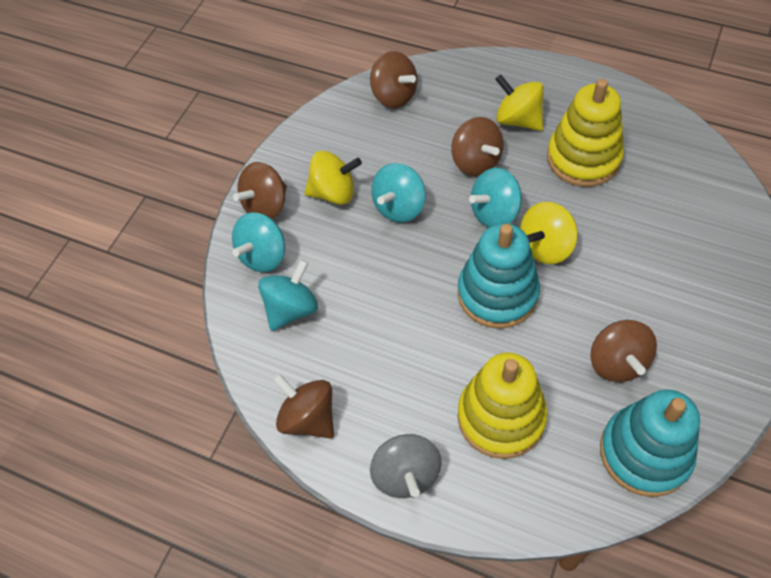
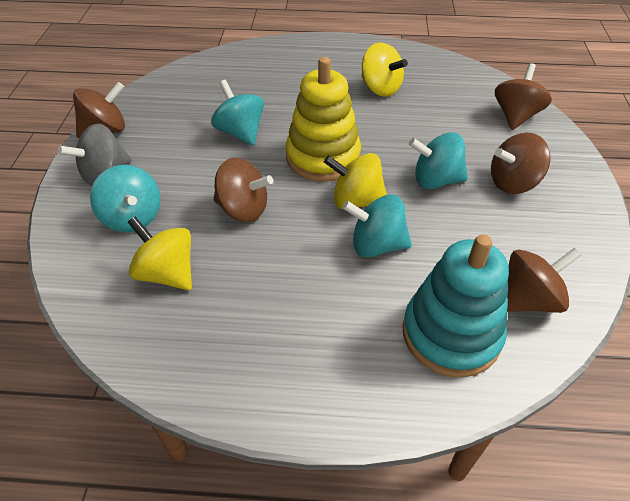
turquoise stacking toy: 2 -> 1
yellow stacking toy: 2 -> 1

